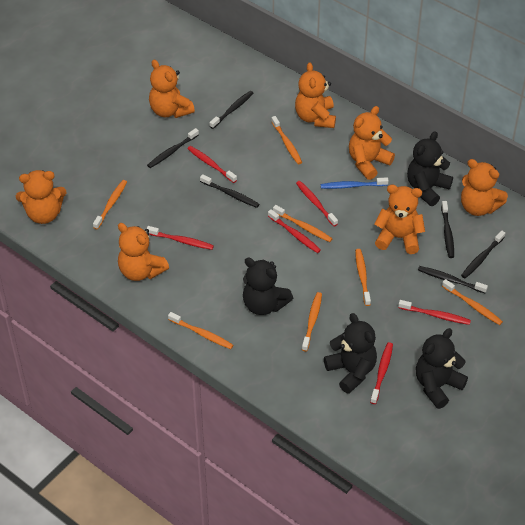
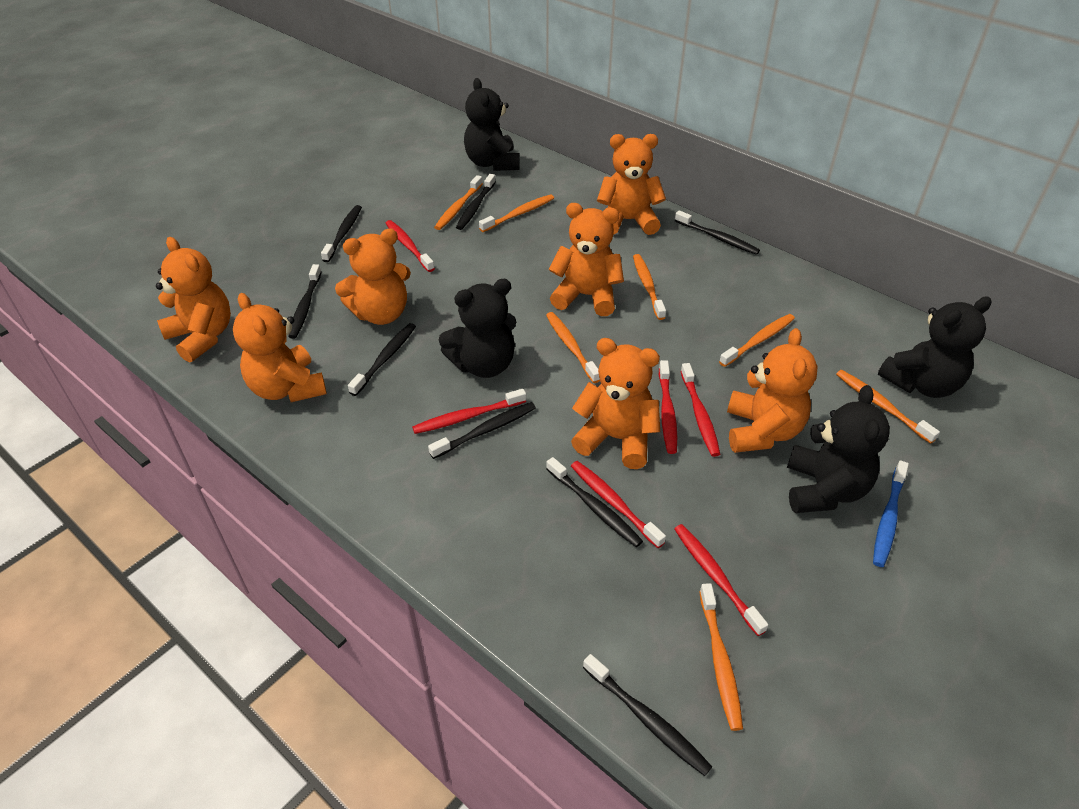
black toothbrush: 6 -> 8

